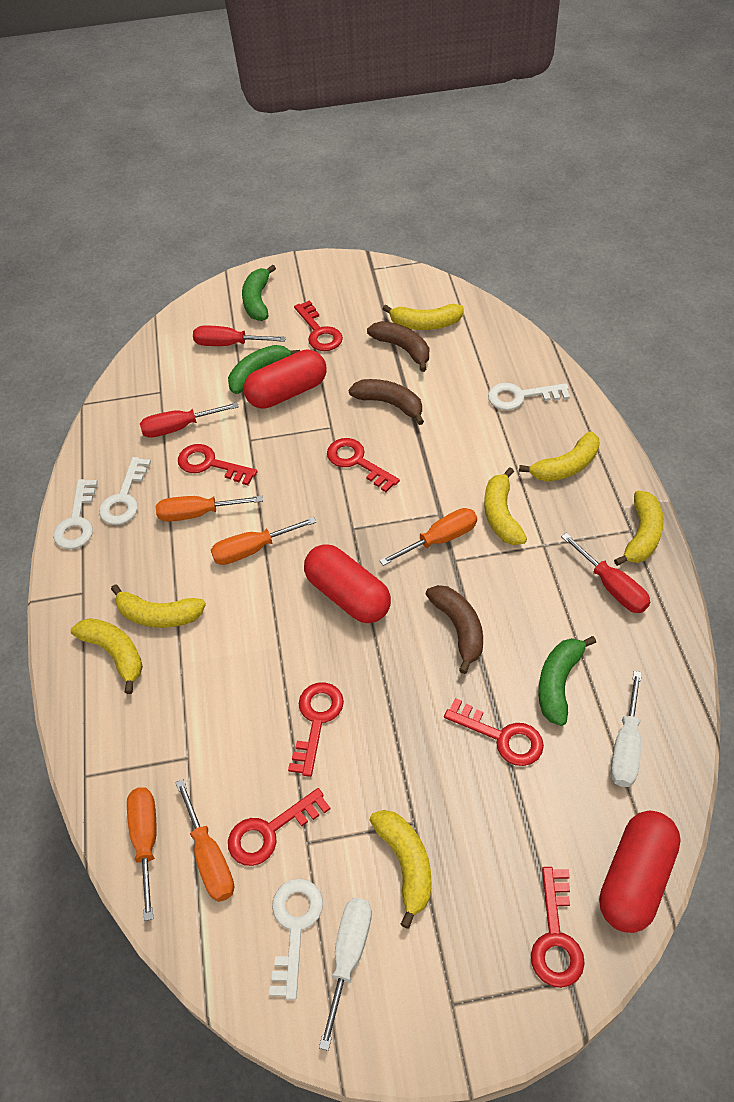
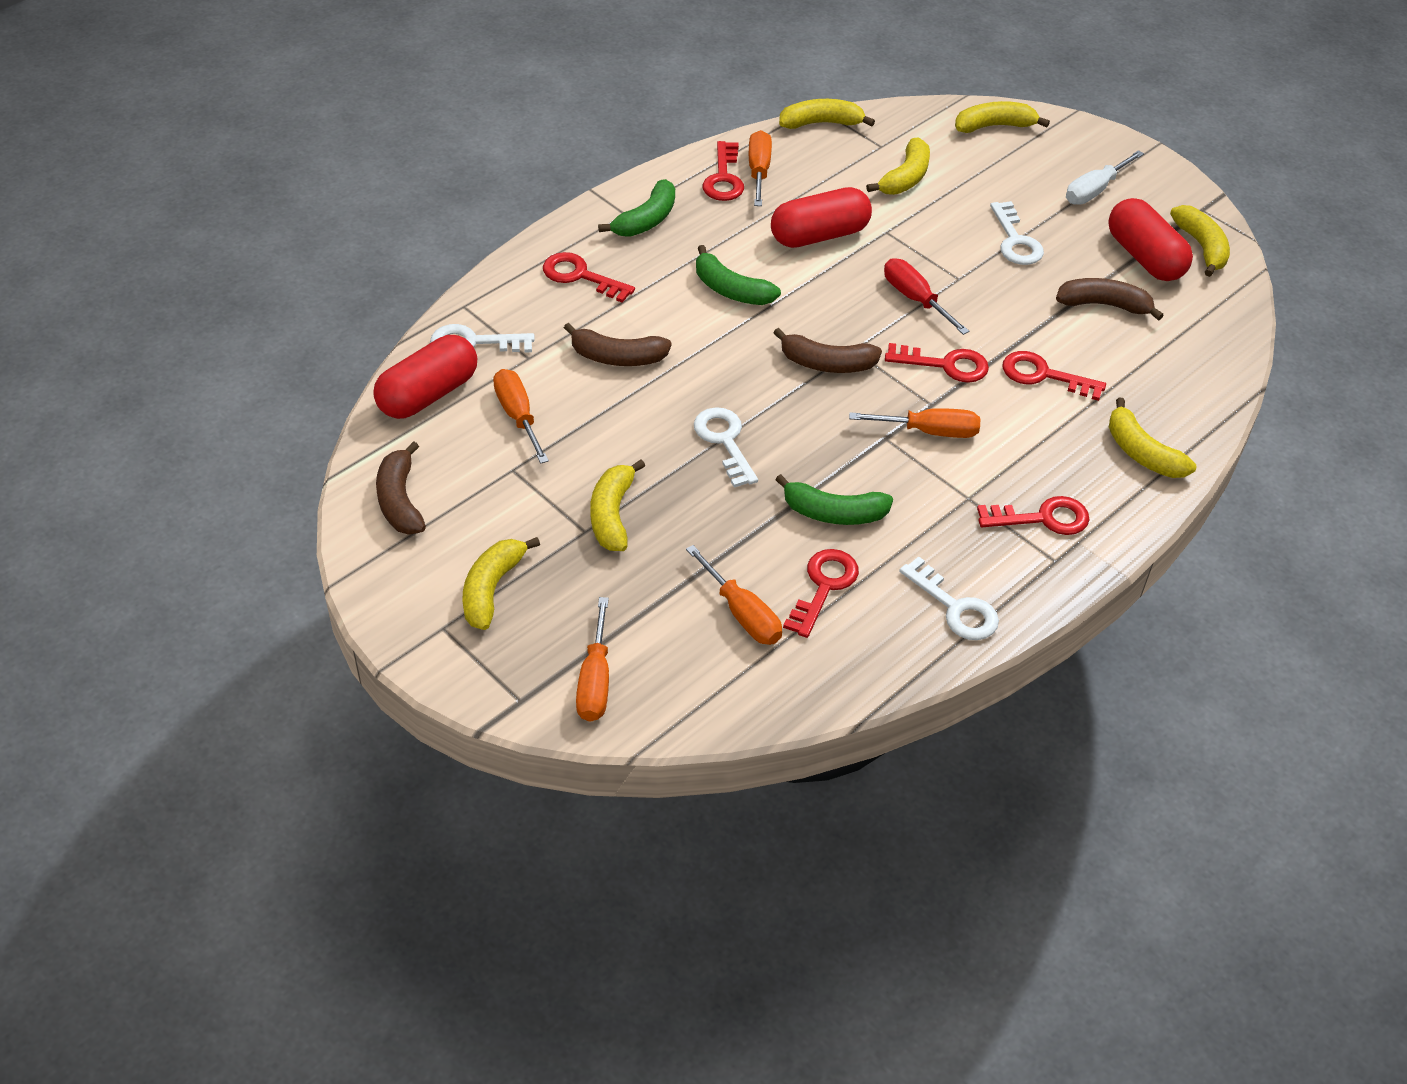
brown banana: 3 -> 4
red key: 7 -> 6
red screwdriver: 3 -> 1
white screwdriver: 2 -> 1

